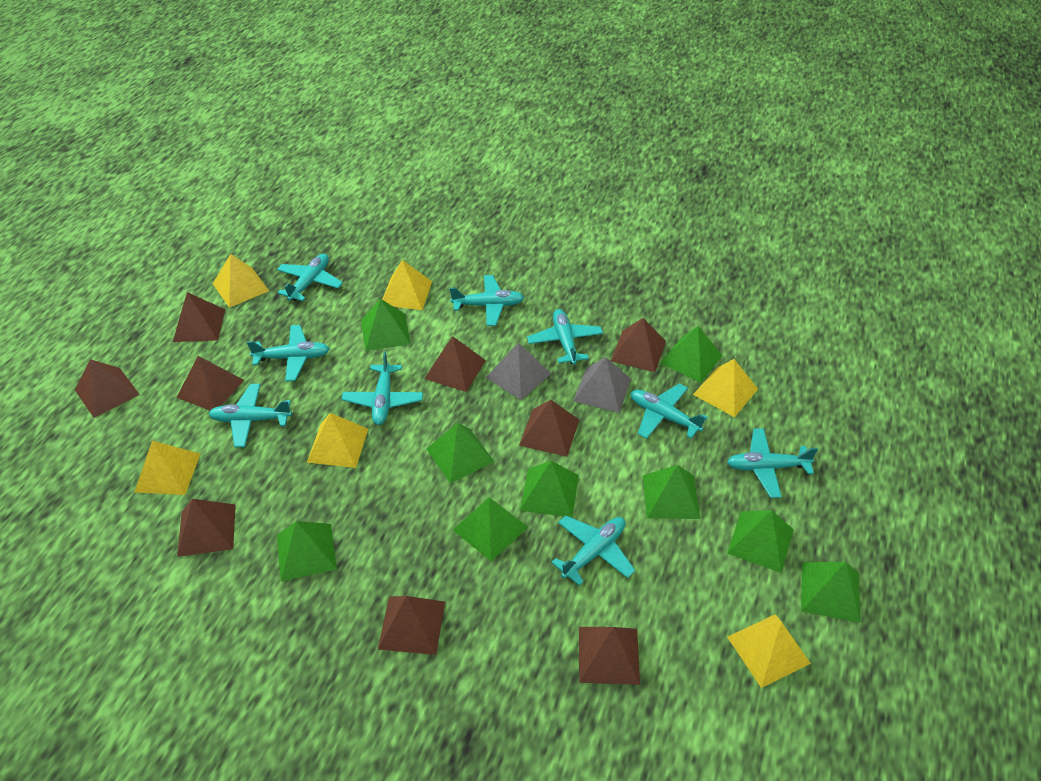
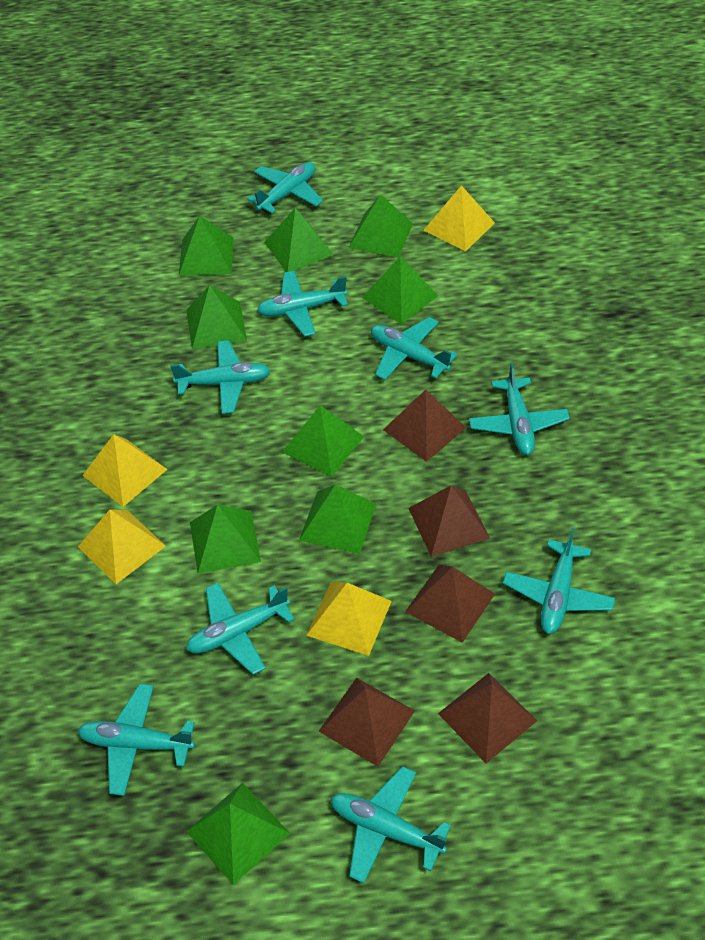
brown pyramid: 9 -> 5
grey pyramid: 2 -> 0
yellow pyramid: 6 -> 4

